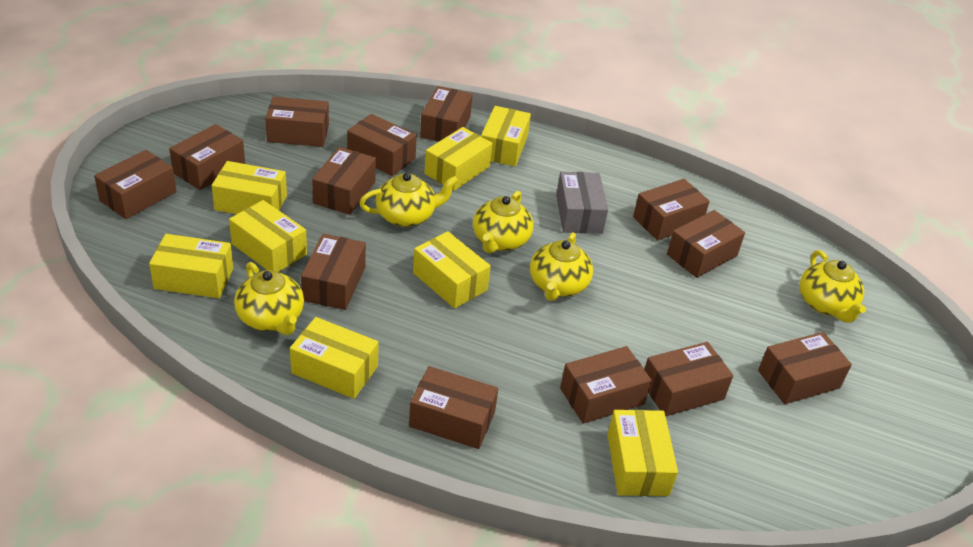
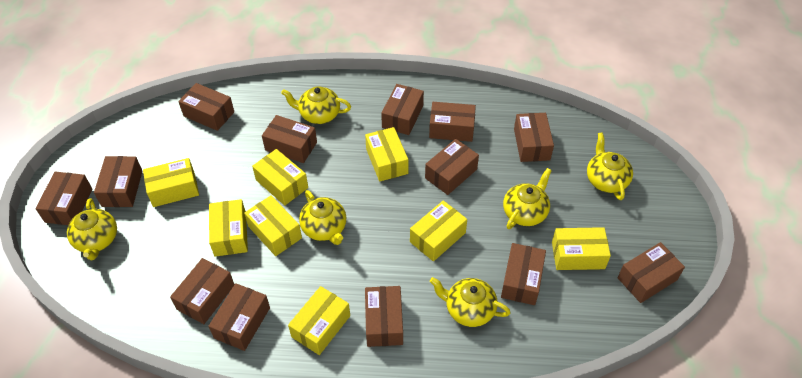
grey box: 1 -> 0
yellow teapot: 5 -> 6

